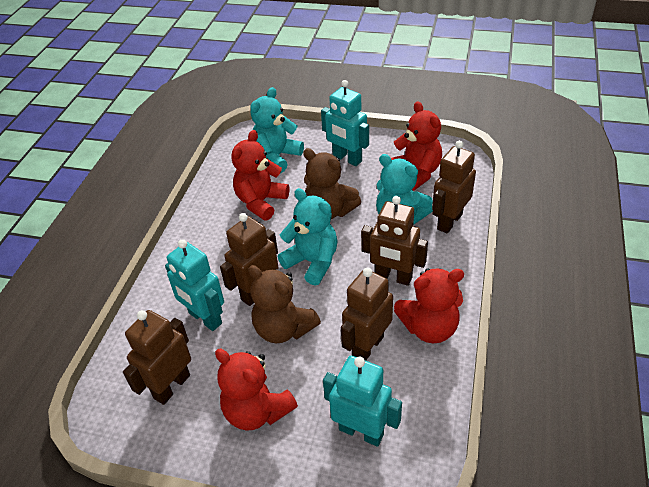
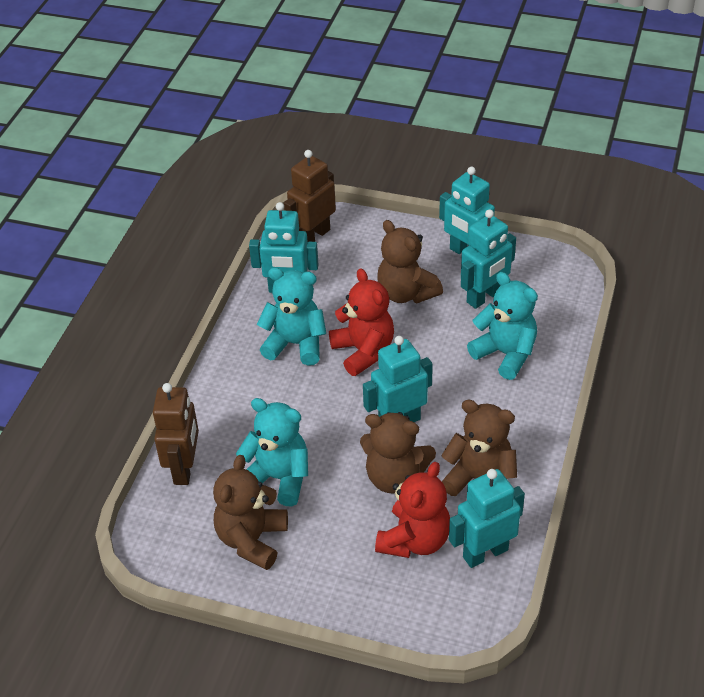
brown robot: 5 -> 2
brown teddy bear: 2 -> 4
red teddy bear: 4 -> 2
turquoise robot: 3 -> 5

